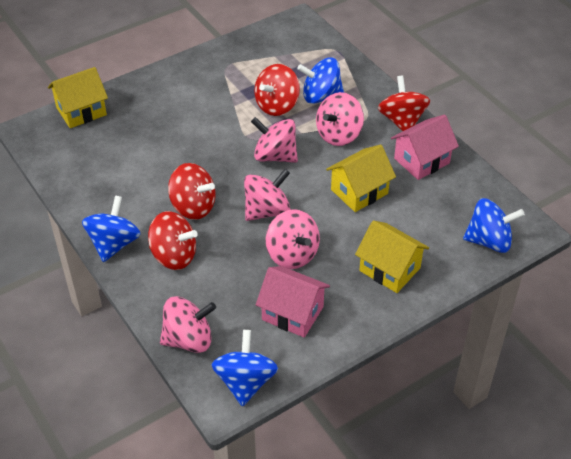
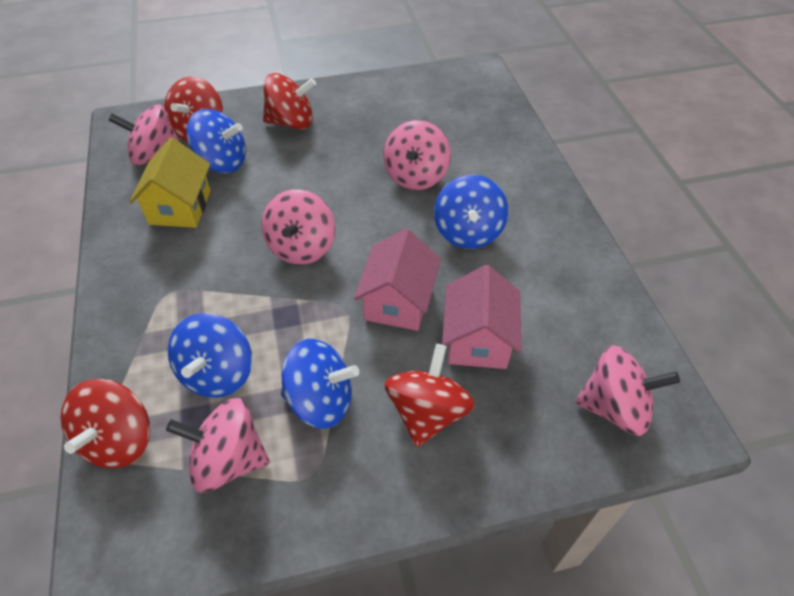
yellow house: 3 -> 1

